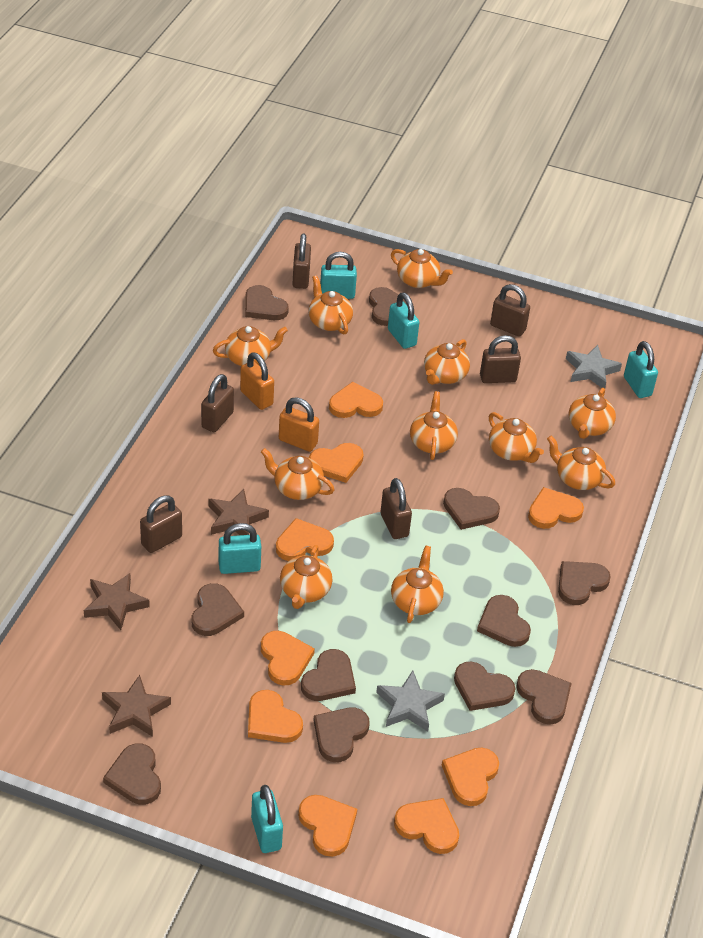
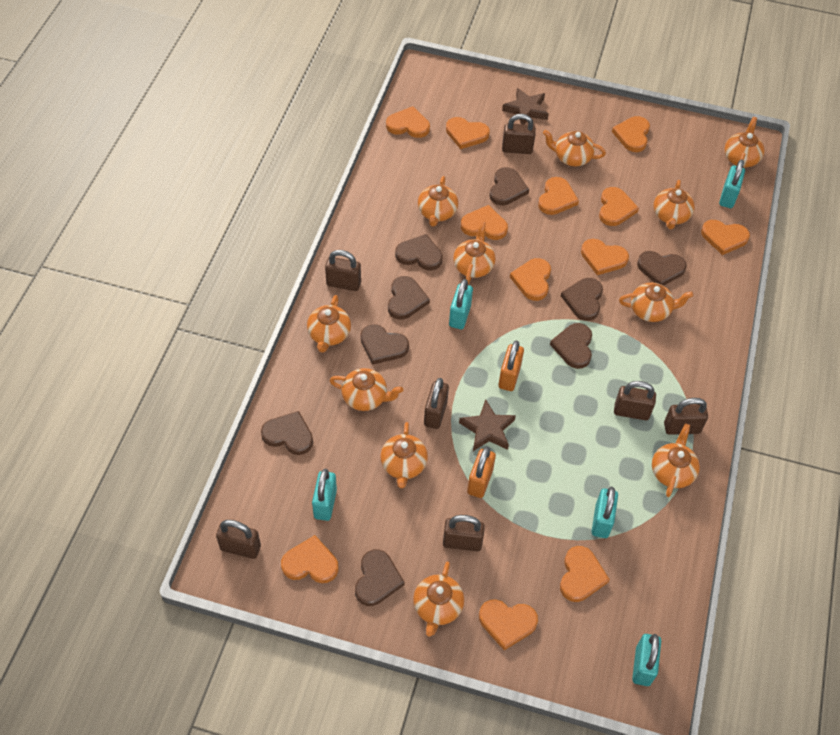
brown heart: 11 -> 9
brown padlock: 6 -> 7
brown star: 3 -> 2
grey star: 2 -> 0
orange heart: 9 -> 12

